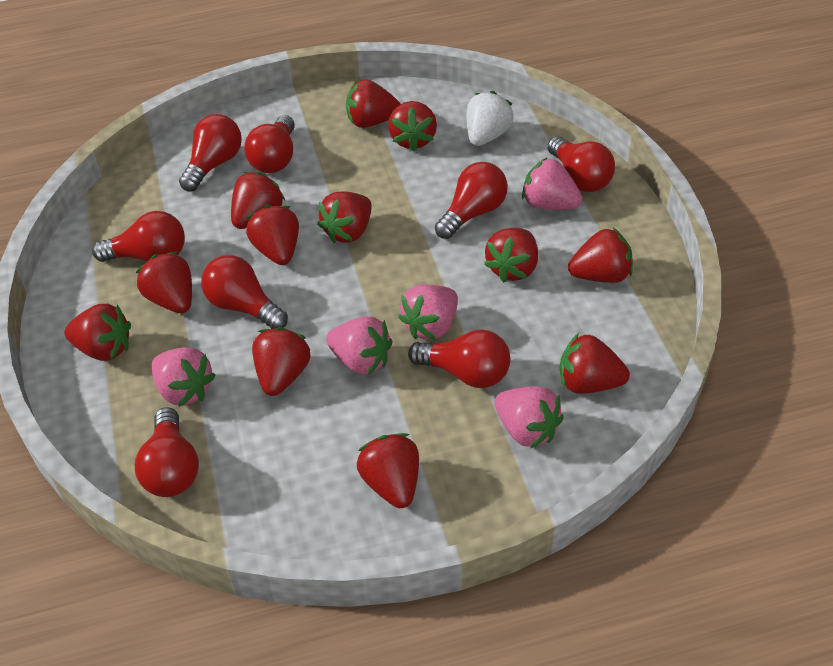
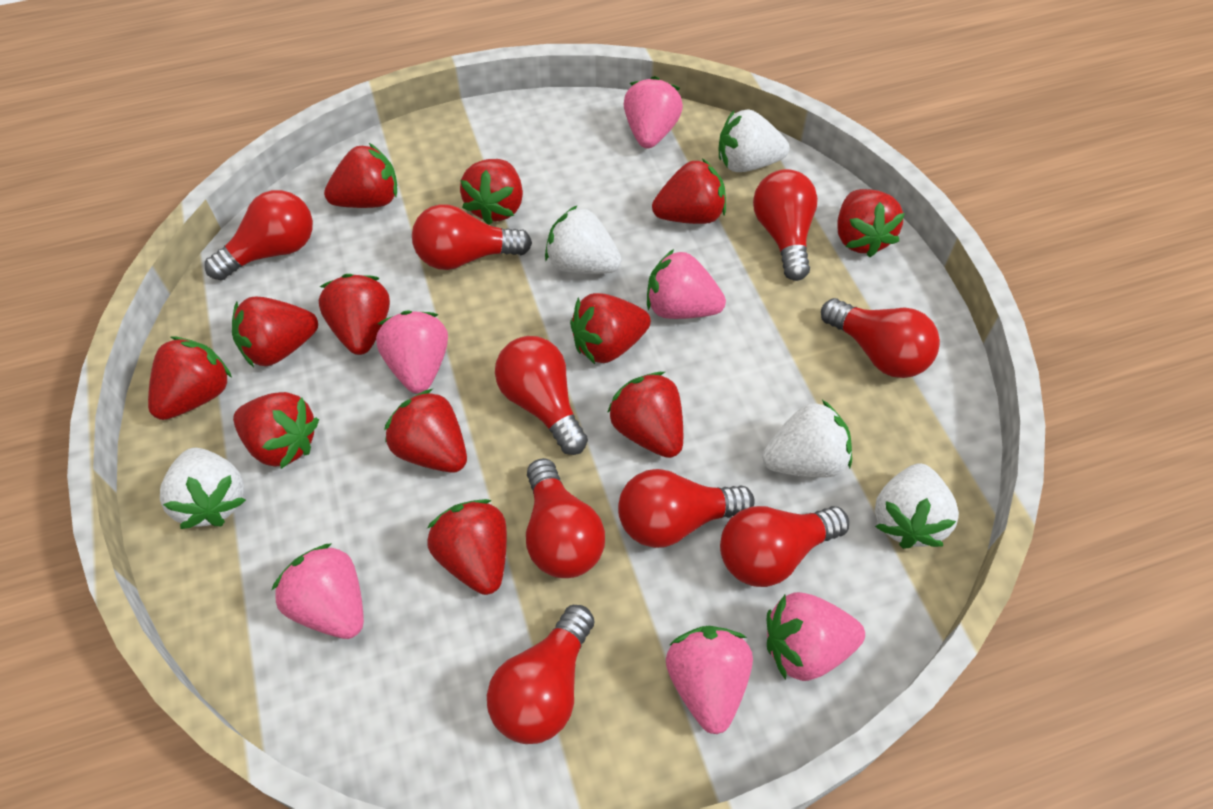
pink strawberry: 5 -> 6
red light bulb: 8 -> 9
white strawberry: 1 -> 5

